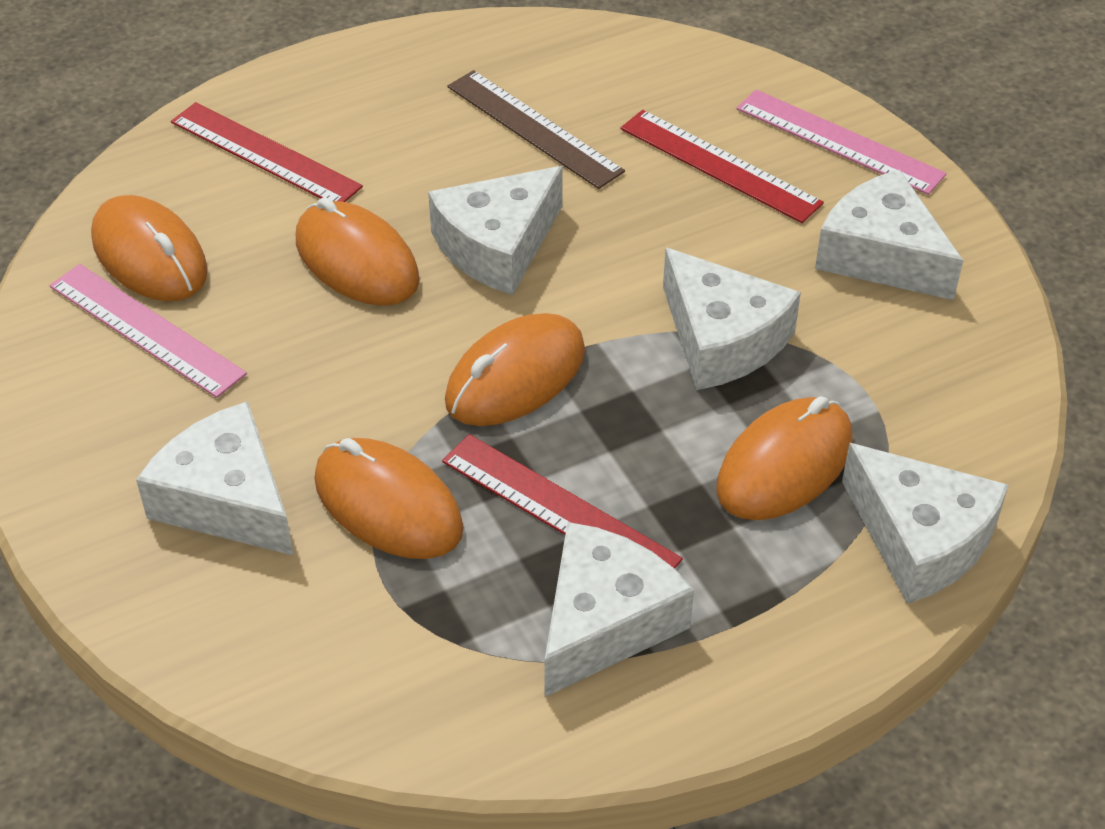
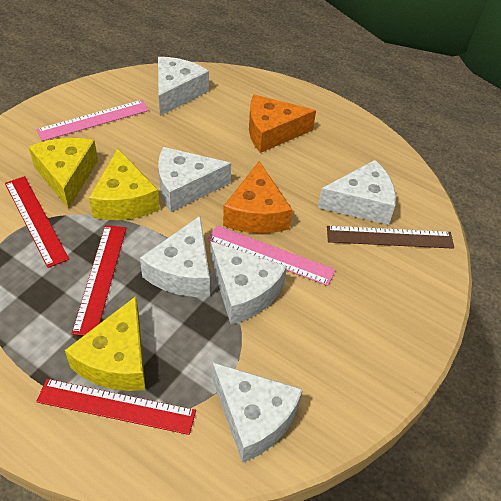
orange cheese: 0 -> 2
orange mouse: 5 -> 0
yellow cheese: 0 -> 3

